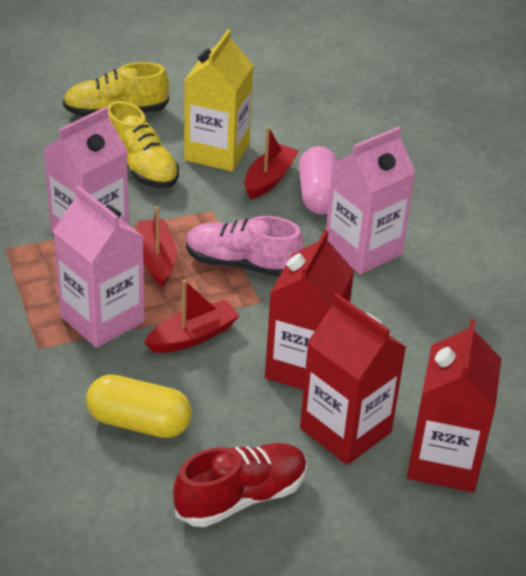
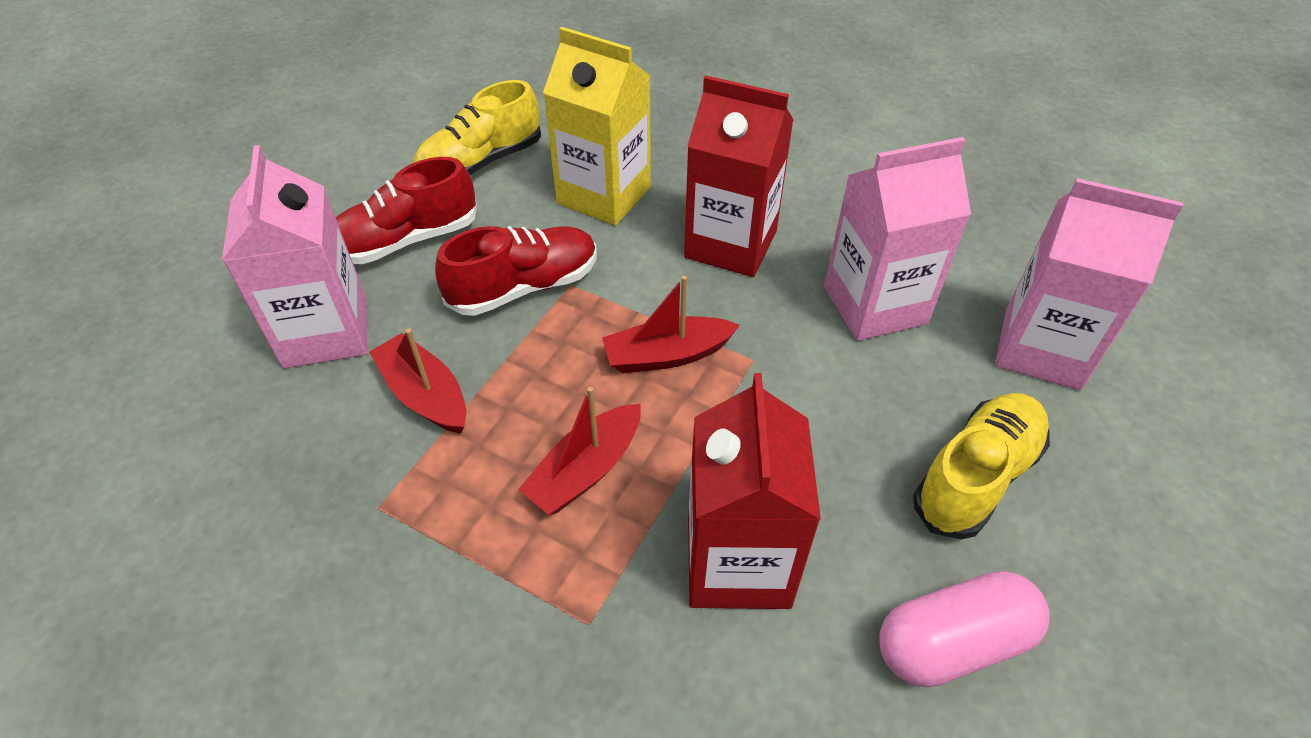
pink shoe: 1 -> 0
red carton: 3 -> 2
red shoe: 1 -> 2
yellow capsule: 1 -> 0

